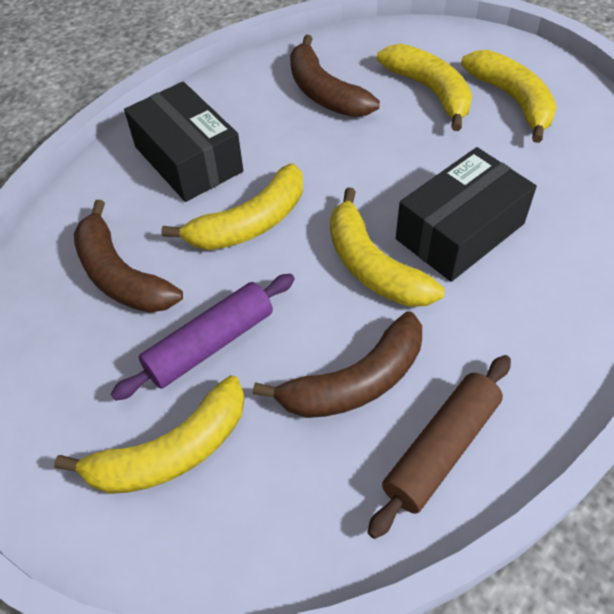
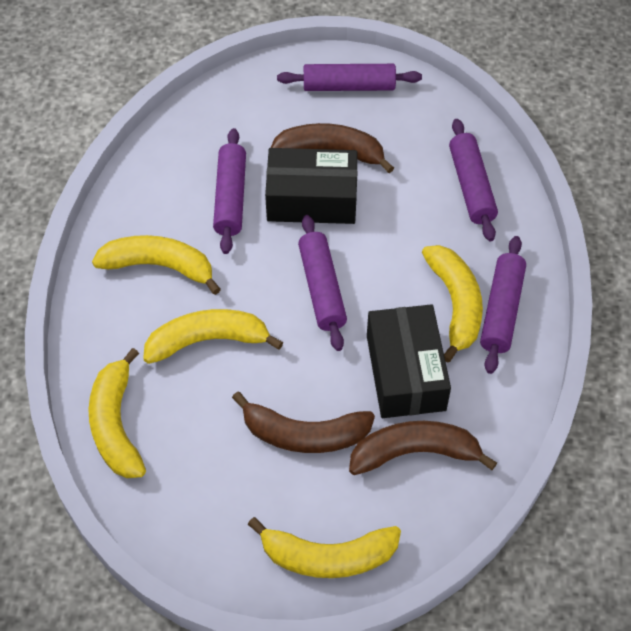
brown rolling pin: 1 -> 0
purple rolling pin: 1 -> 5

